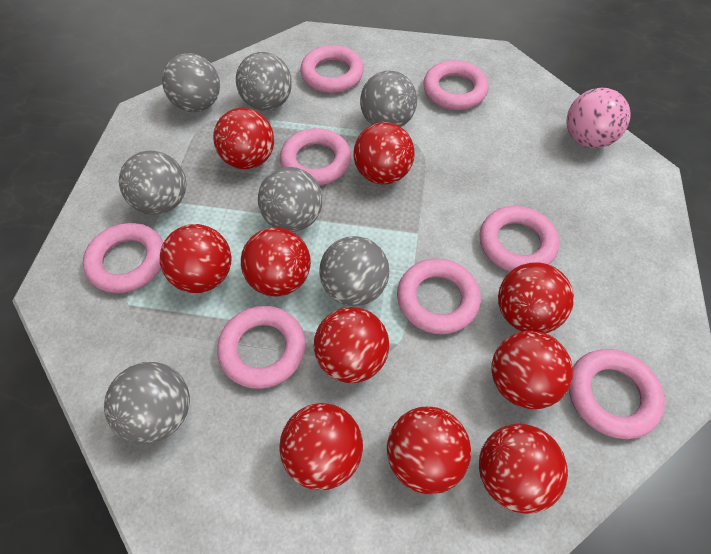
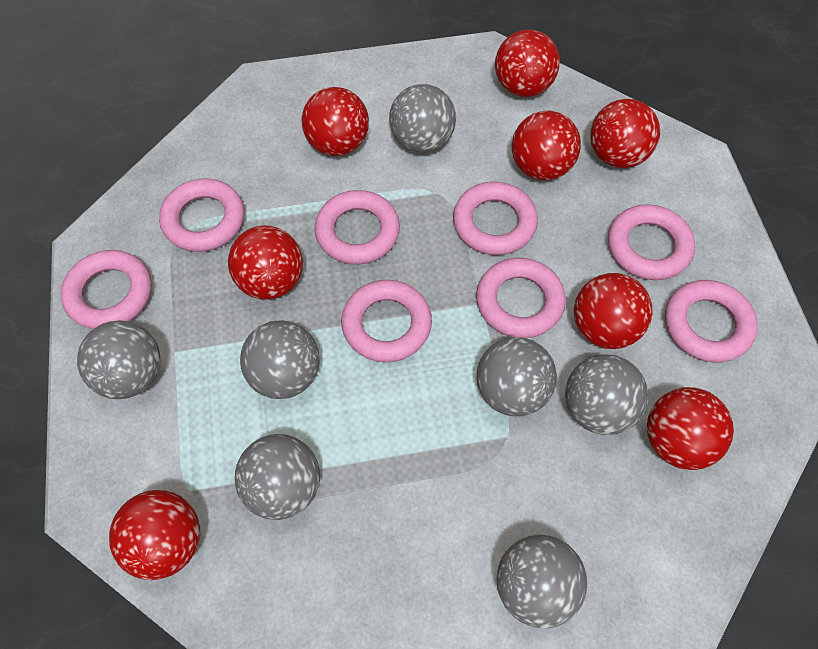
pink ball: 1 -> 0
red ball: 10 -> 8

